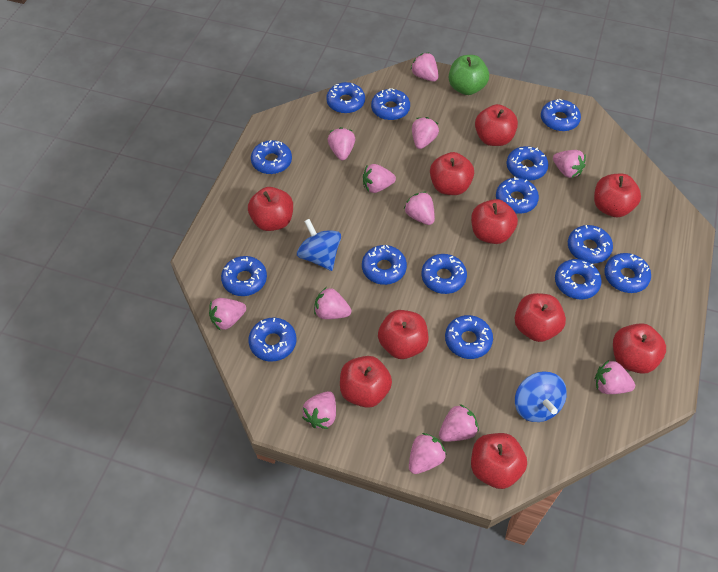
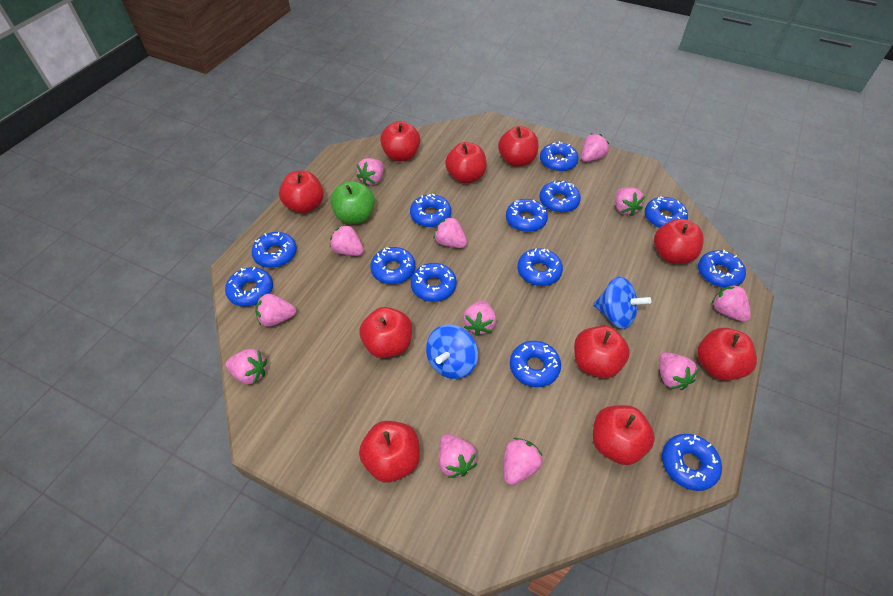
blue donut: 14 -> 13

